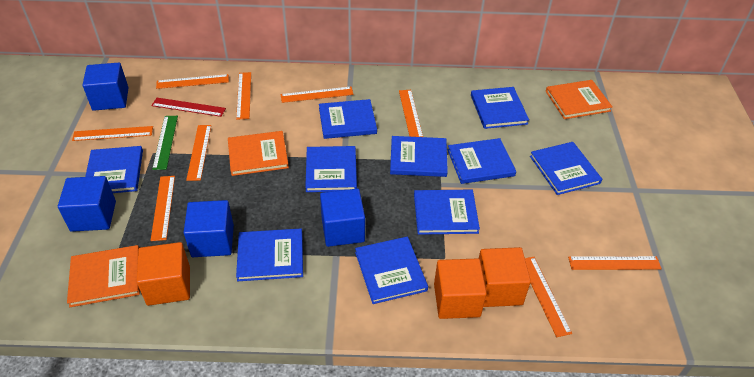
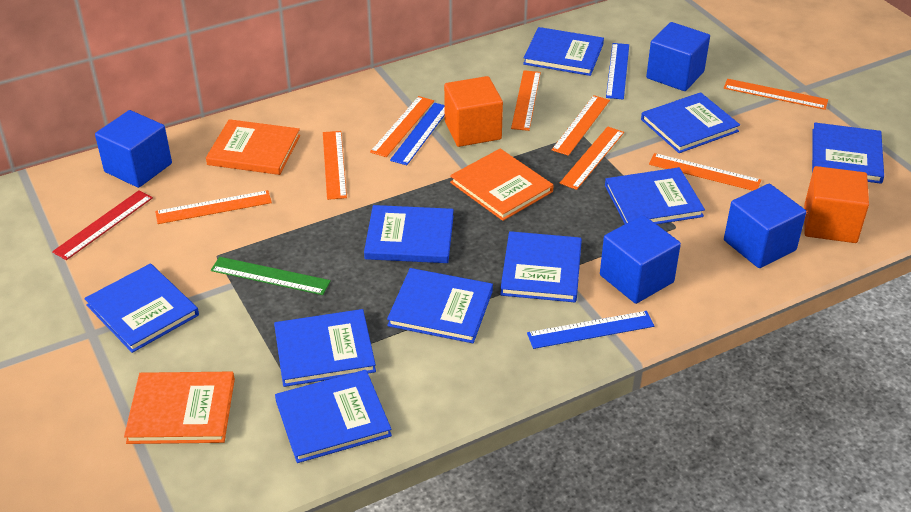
blue ruler: 0 -> 3
orange cube: 3 -> 2
orange ruler: 9 -> 8

